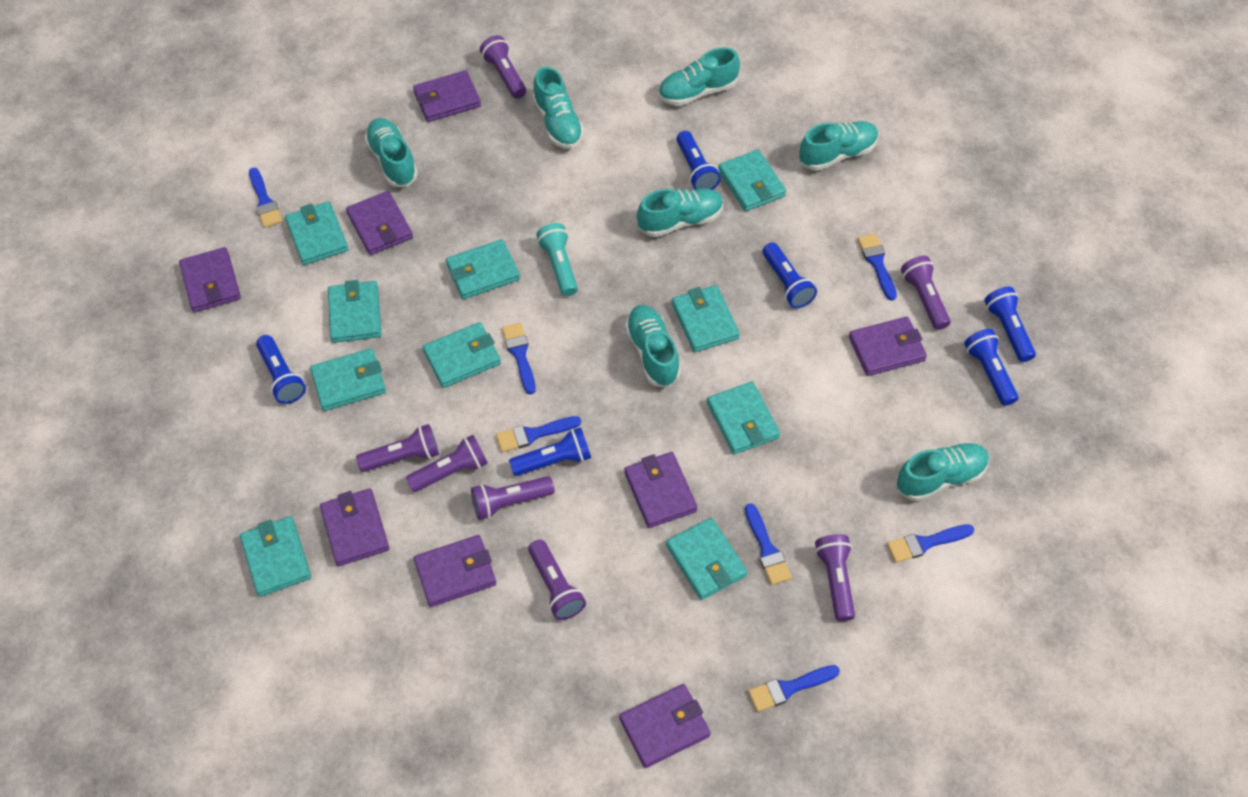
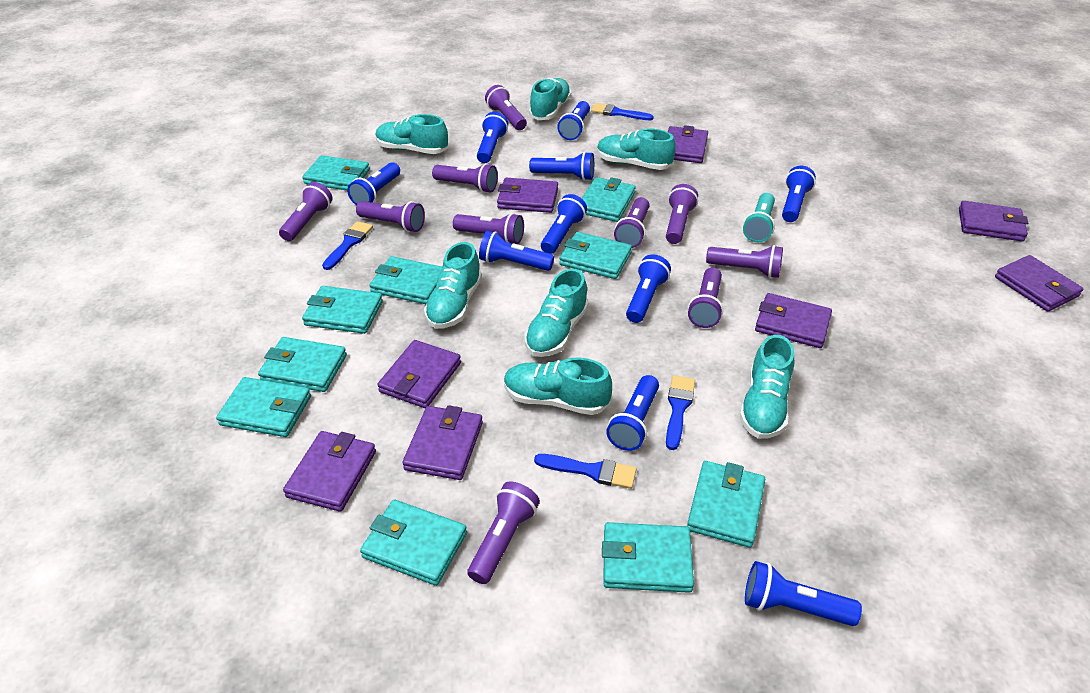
blue brush: 7 -> 4
blue flashlight: 6 -> 10
purple flashlight: 7 -> 10

